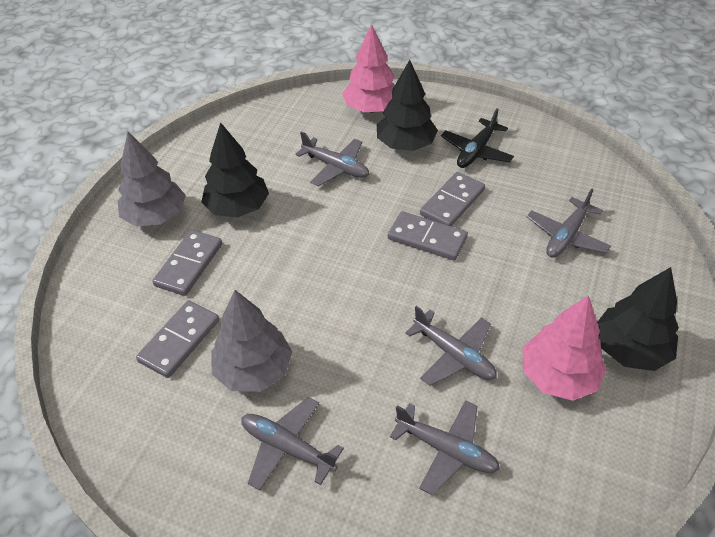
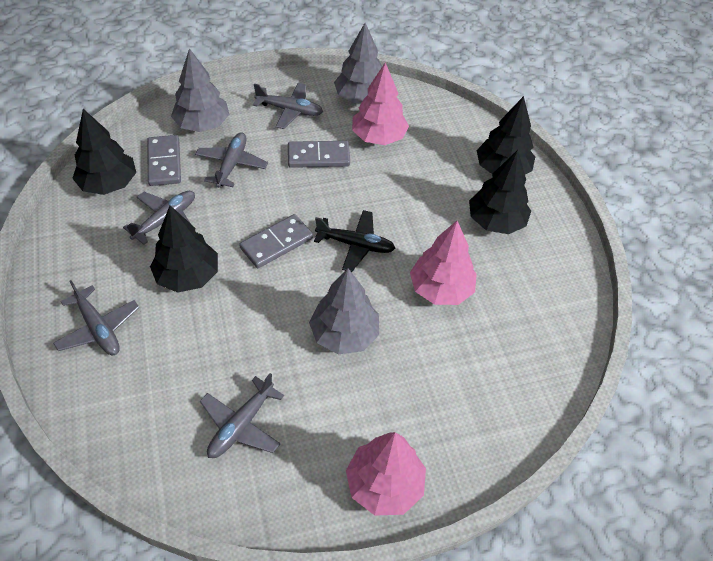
black tree: 3 -> 4
grey domino: 4 -> 3
grey tree: 2 -> 3
pink tree: 2 -> 3

